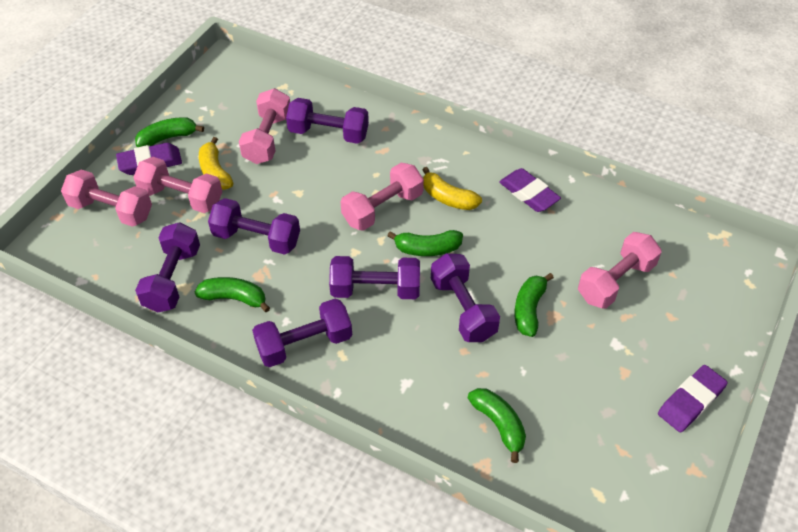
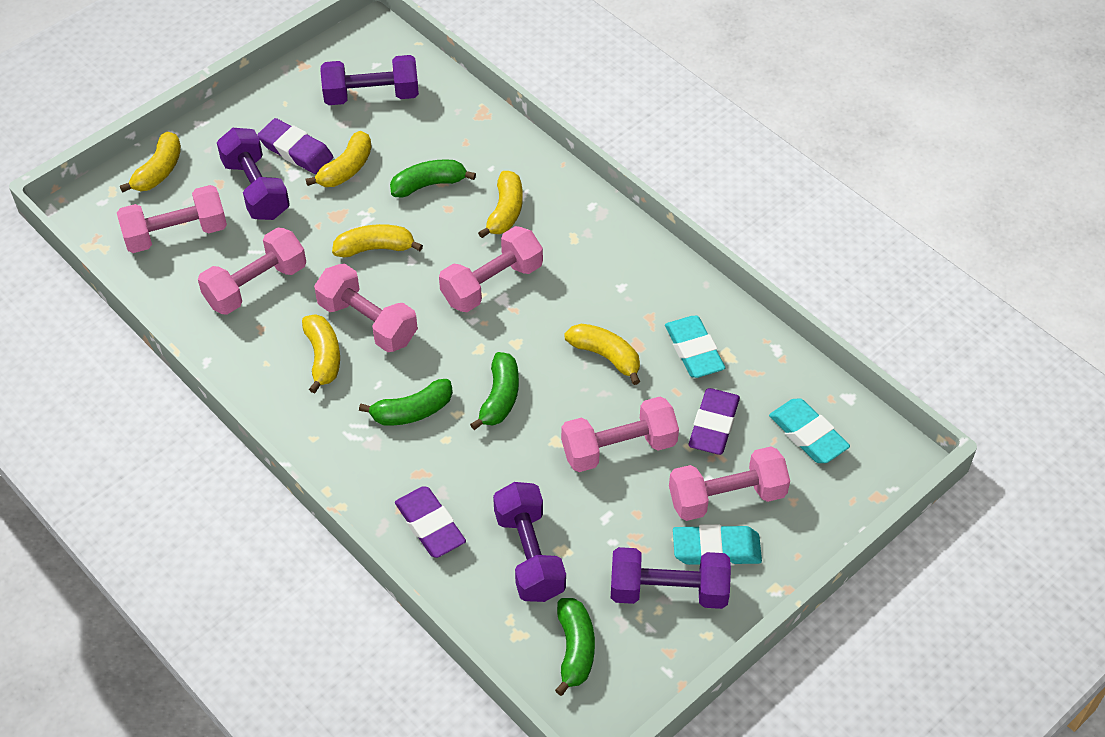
green banana: 5 -> 4
pink dumbbell: 5 -> 6
purple dumbbell: 6 -> 4
turquoise eraser: 0 -> 3
yellow banana: 2 -> 6

